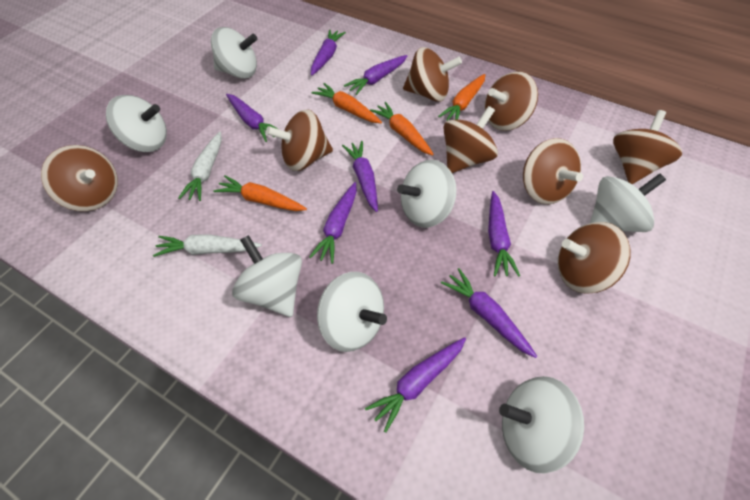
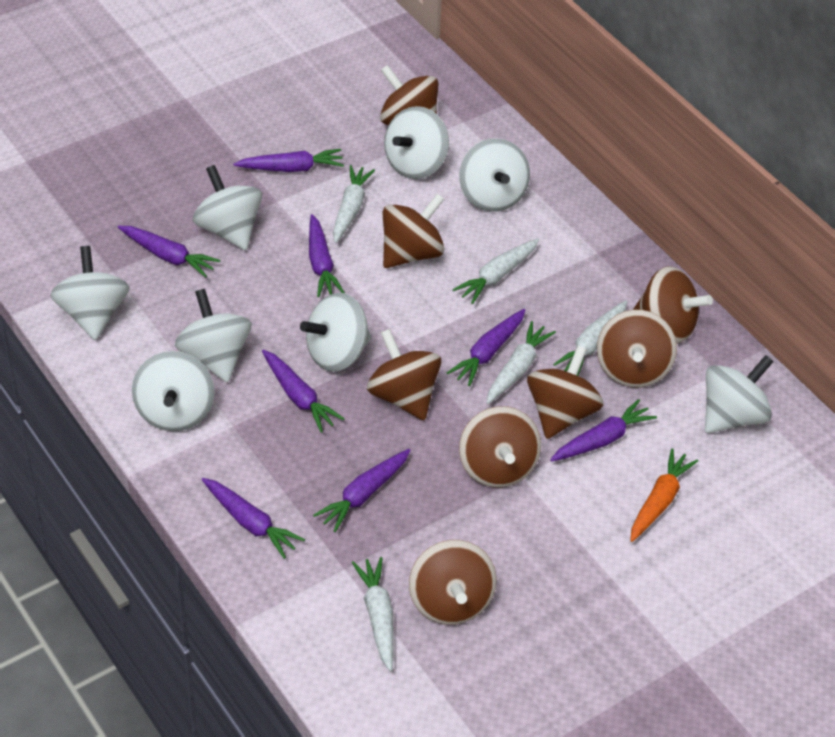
orange carrot: 4 -> 1
white carrot: 2 -> 5
white spinning top: 7 -> 8

